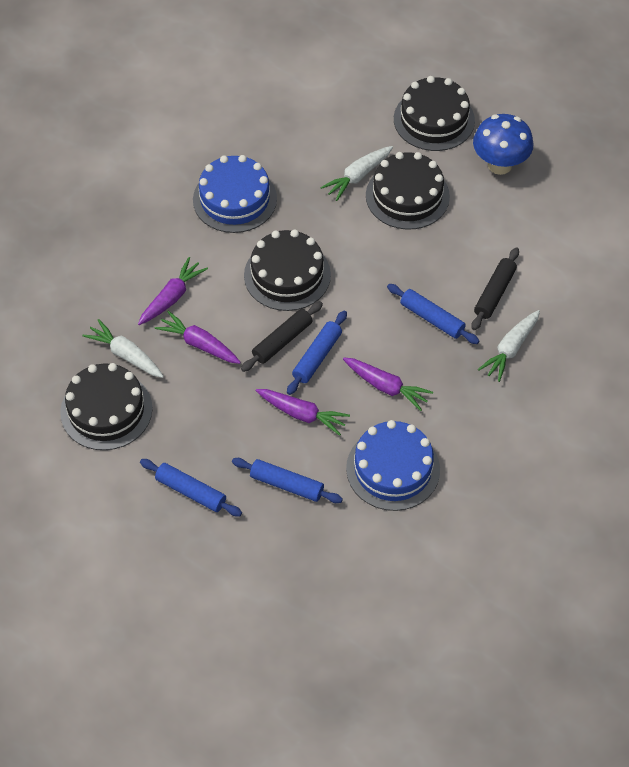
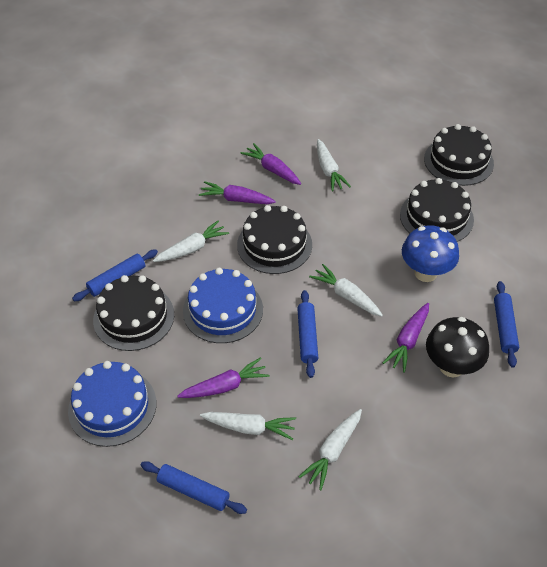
black mushroom: 0 -> 1
black rolling pin: 2 -> 0
white carrot: 3 -> 5

